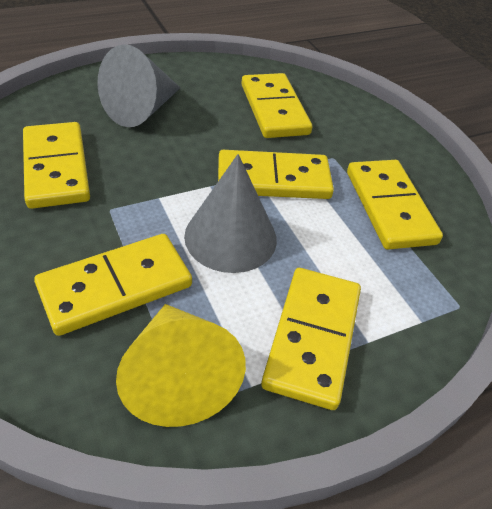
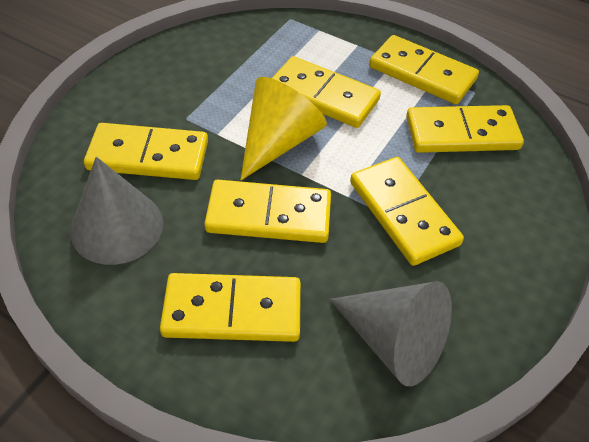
yellow domino: 6 -> 7

